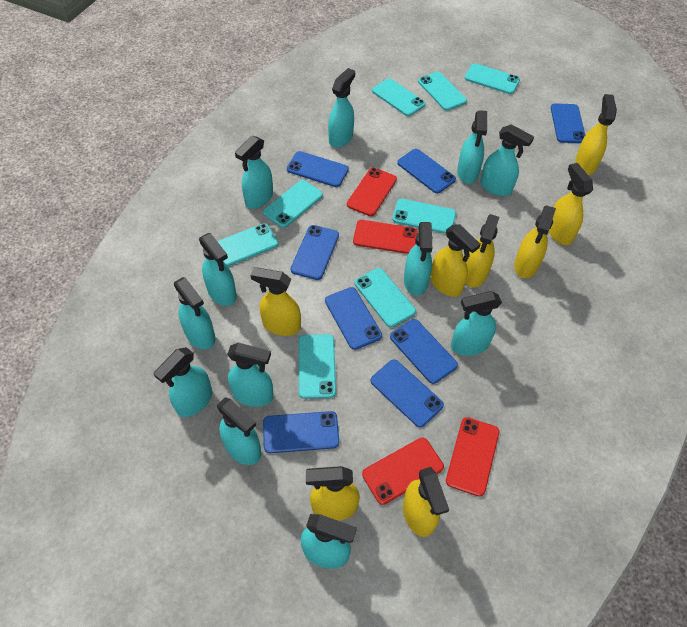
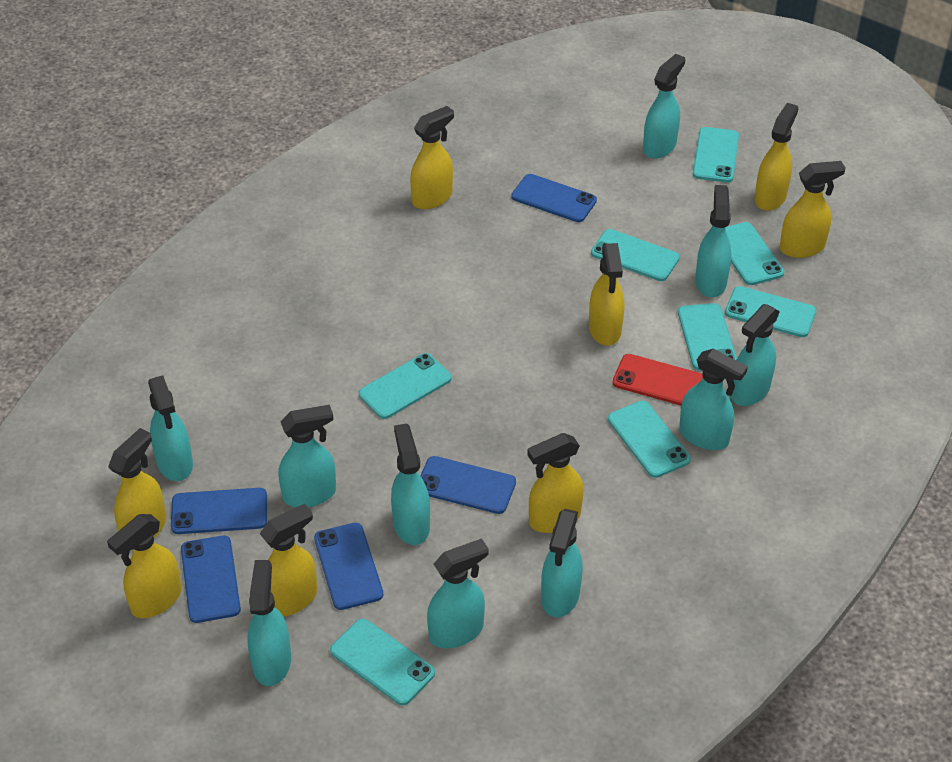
blue phone: 8 -> 5
red phone: 4 -> 1
turquoise spray bottle: 12 -> 10

